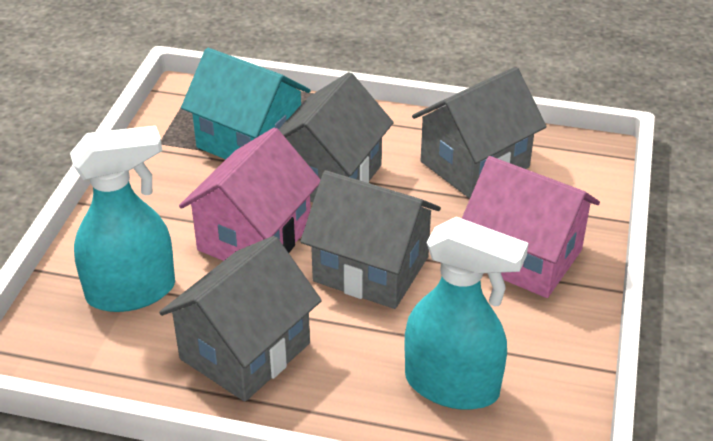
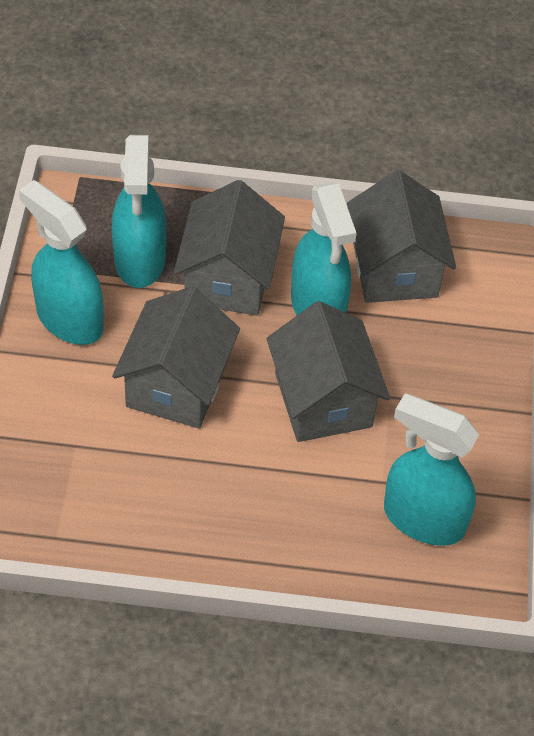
pink house: 2 -> 0
turquoise house: 1 -> 0
turquoise spray bottle: 2 -> 4

